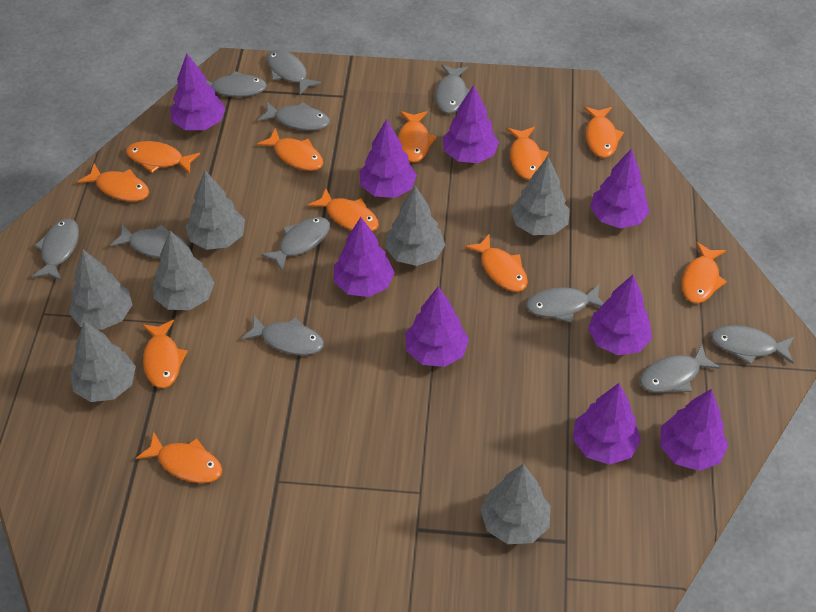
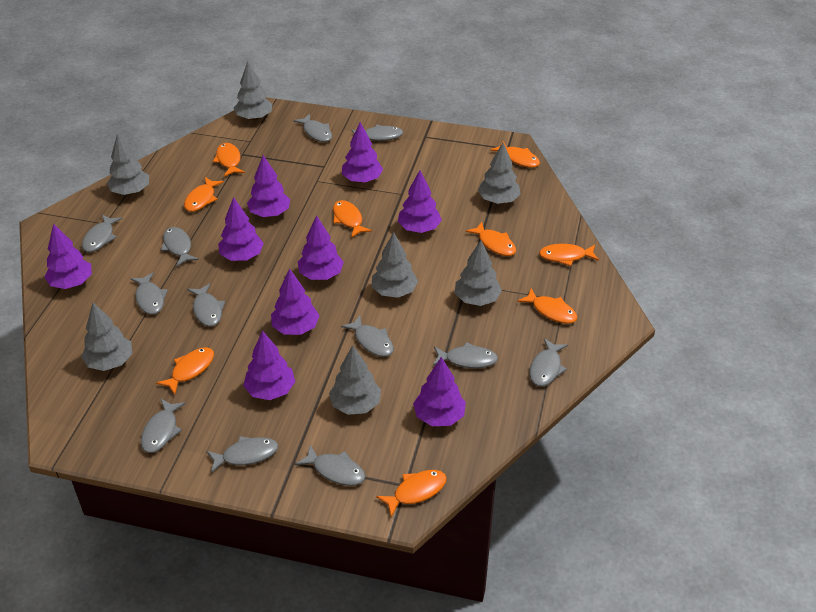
grey fish: 11 -> 12
orange fish: 11 -> 9

